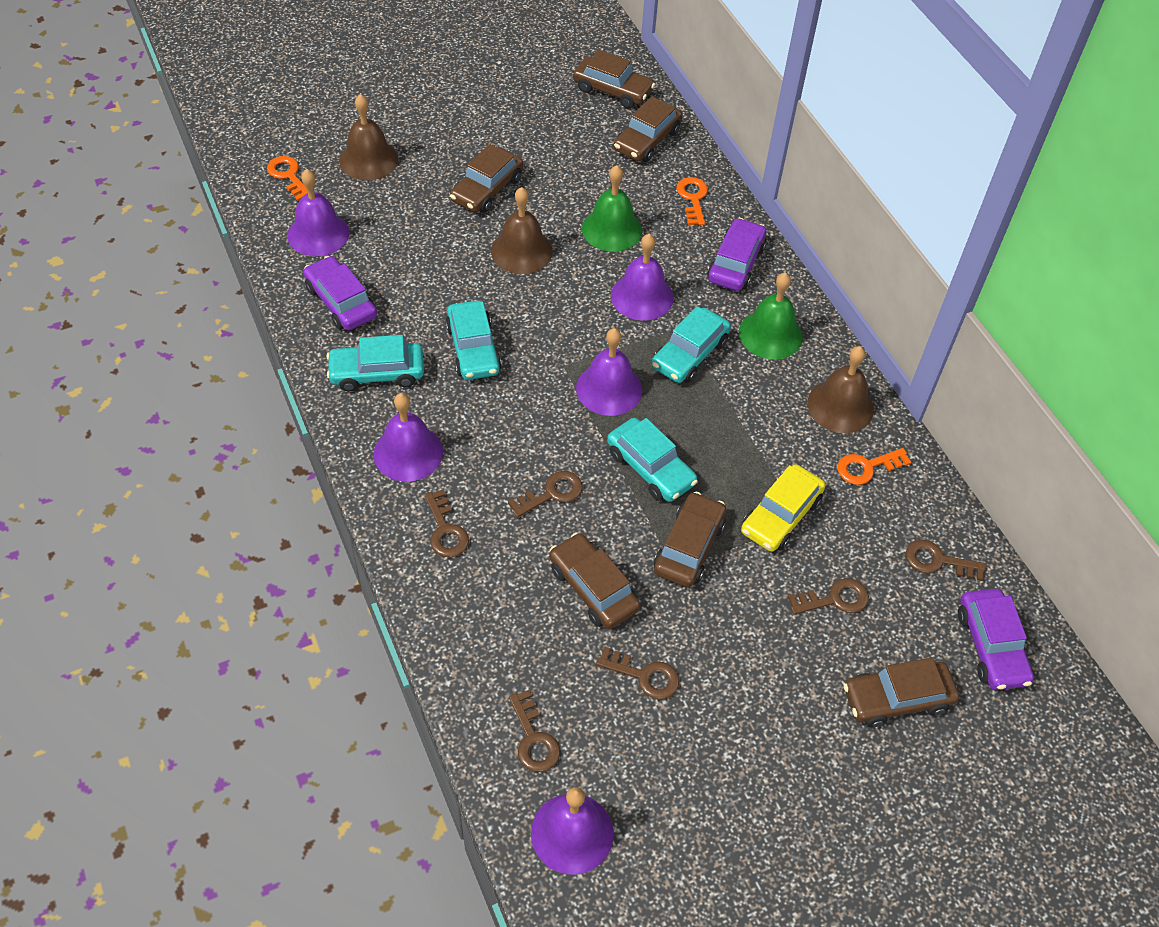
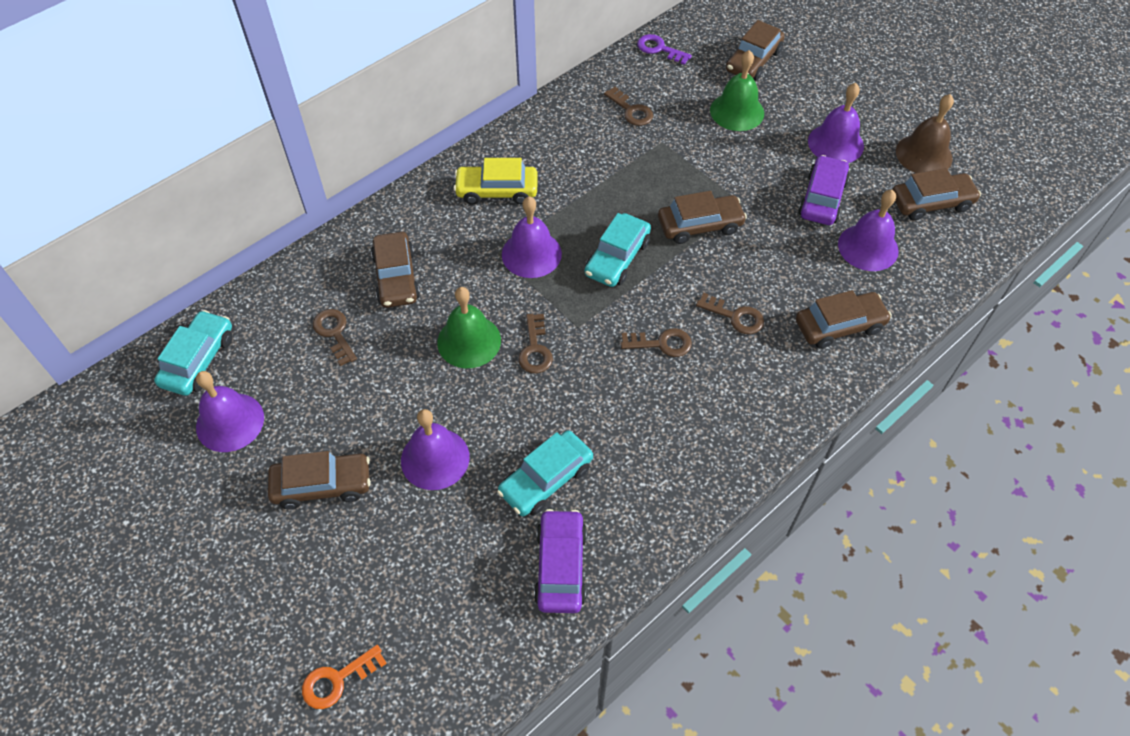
brown bell: 3 -> 1
brown key: 6 -> 5
orange key: 3 -> 1
purple car: 3 -> 2
purple key: 0 -> 1
turquoise car: 4 -> 3

